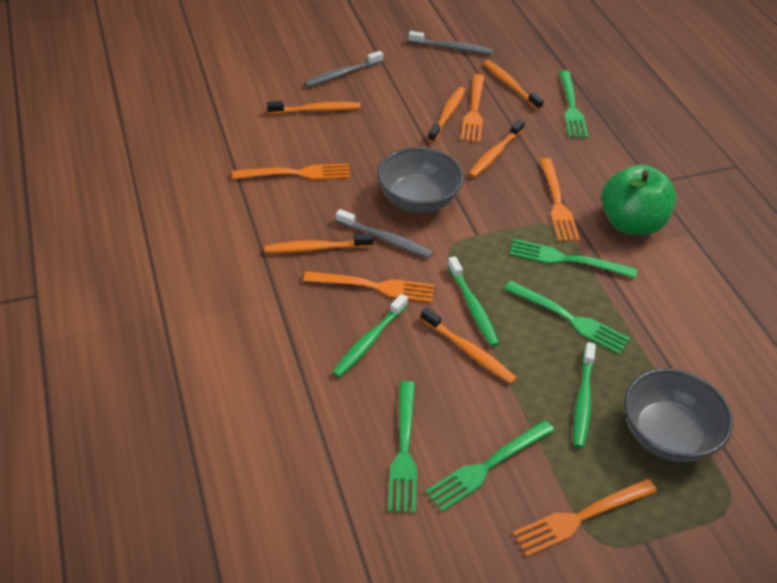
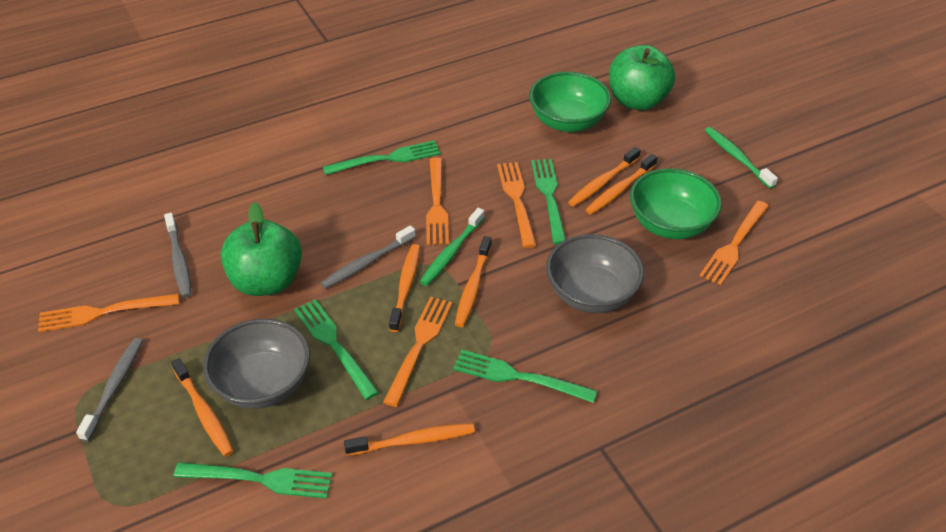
green apple: 1 -> 2
green bowl: 0 -> 2
green toothbrush: 3 -> 2

